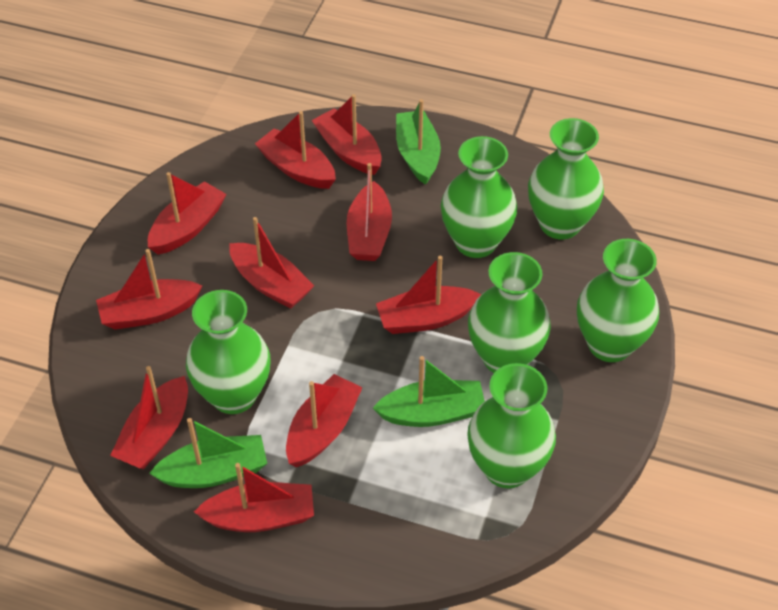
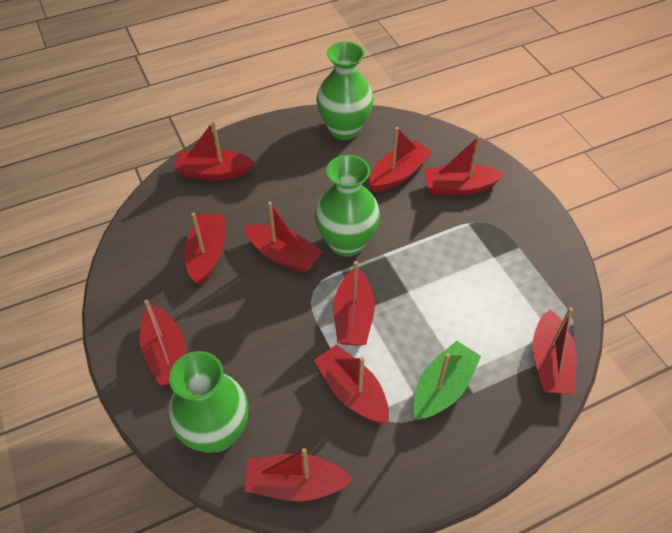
green boat: 3 -> 1
green vase: 6 -> 3

